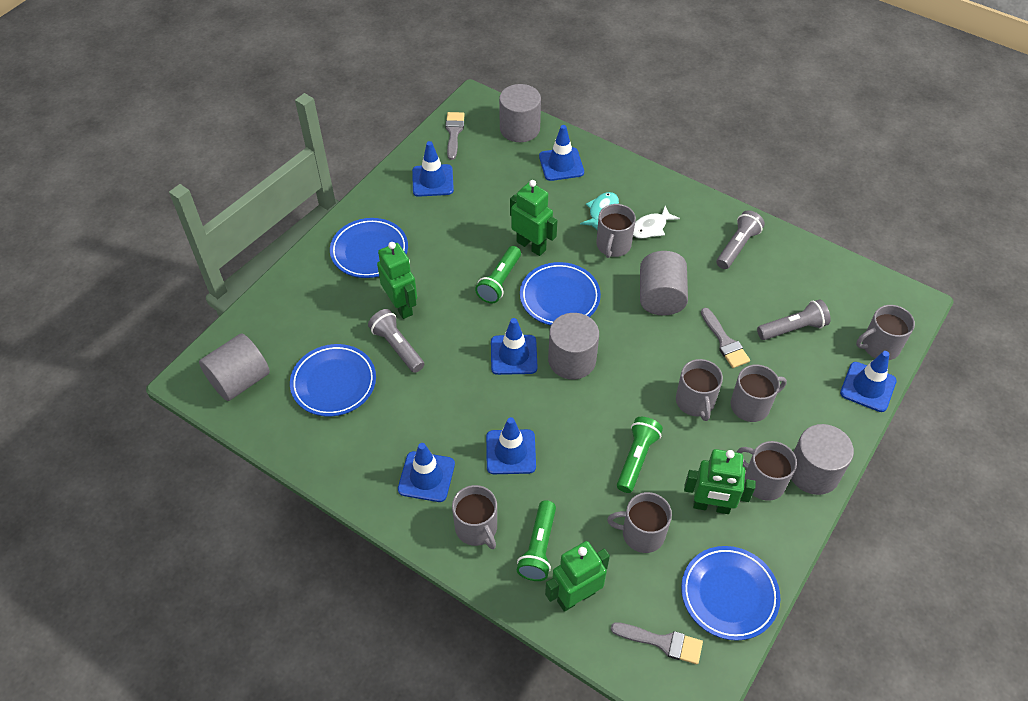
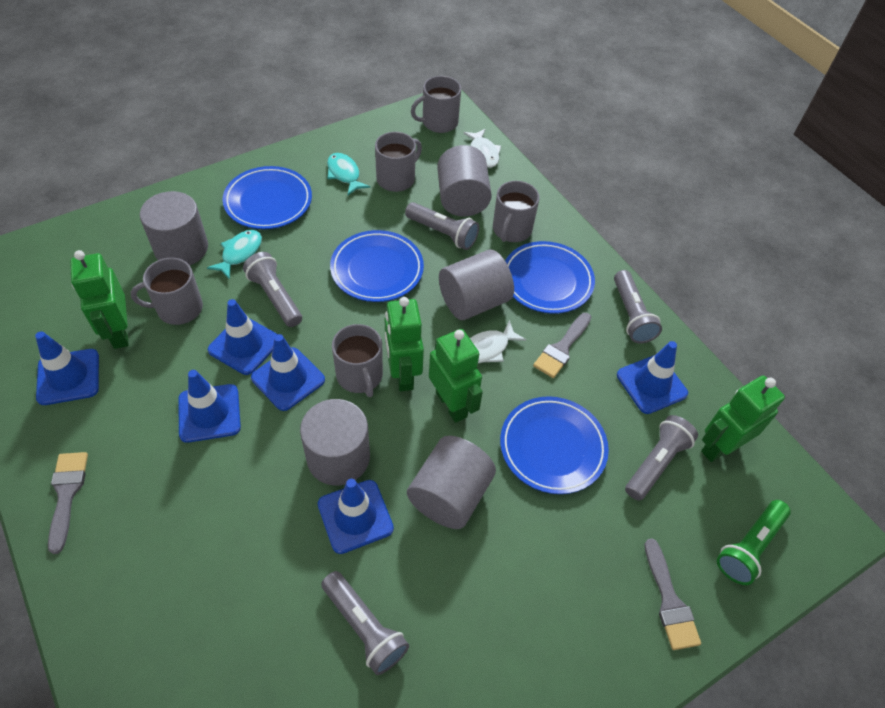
green flashlight: 3 -> 1
grey flashlight: 3 -> 5
grey mug: 7 -> 5
turquoise fish: 1 -> 2
white fish: 1 -> 2

